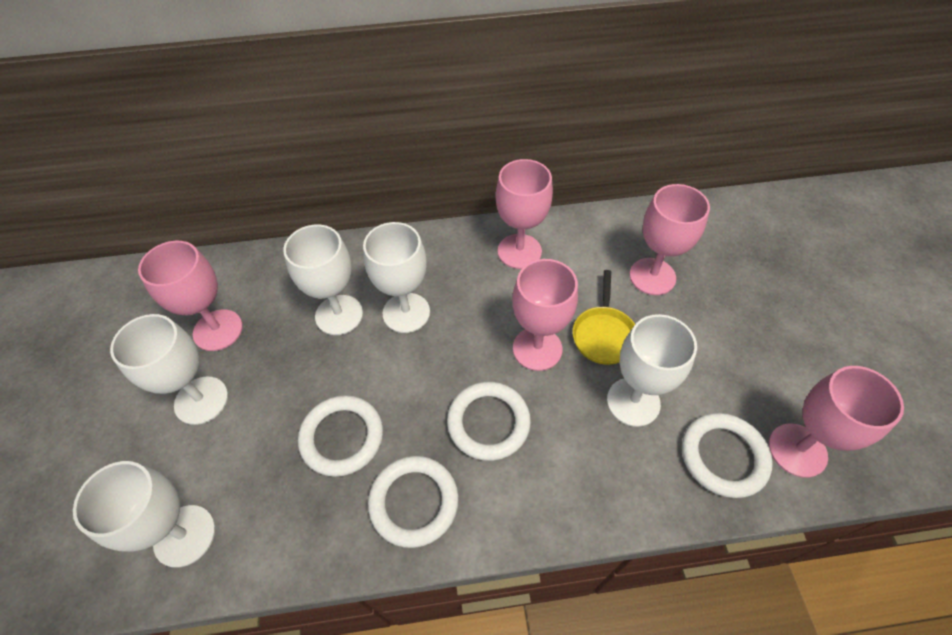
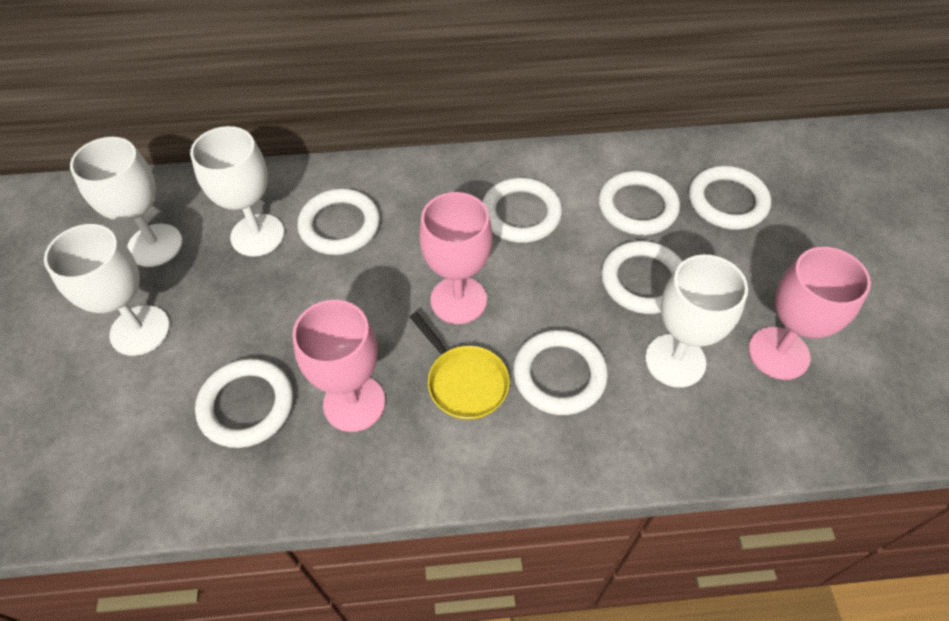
pink goblet: 5 -> 3
white goblet: 5 -> 4
white ring: 4 -> 7

